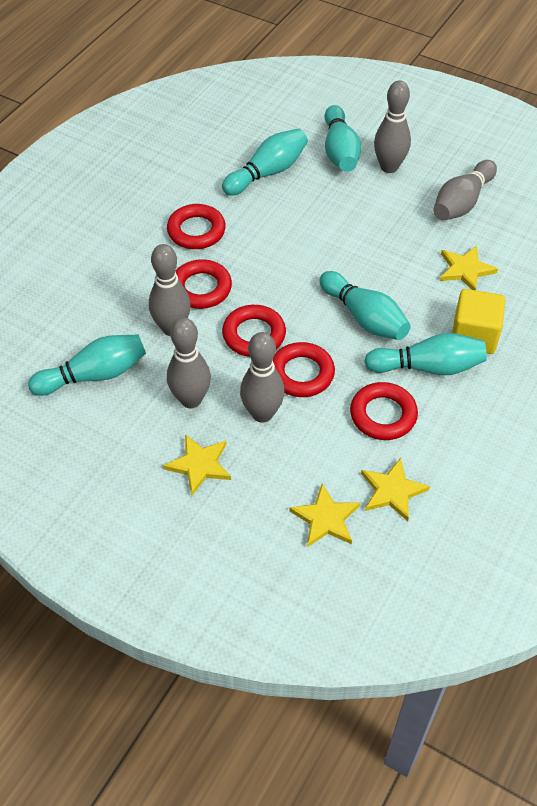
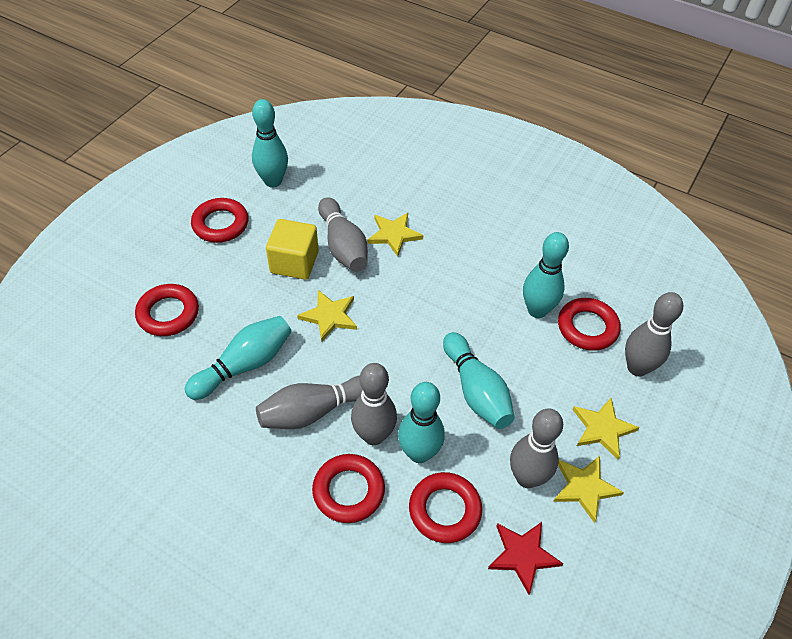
red star: 0 -> 1

